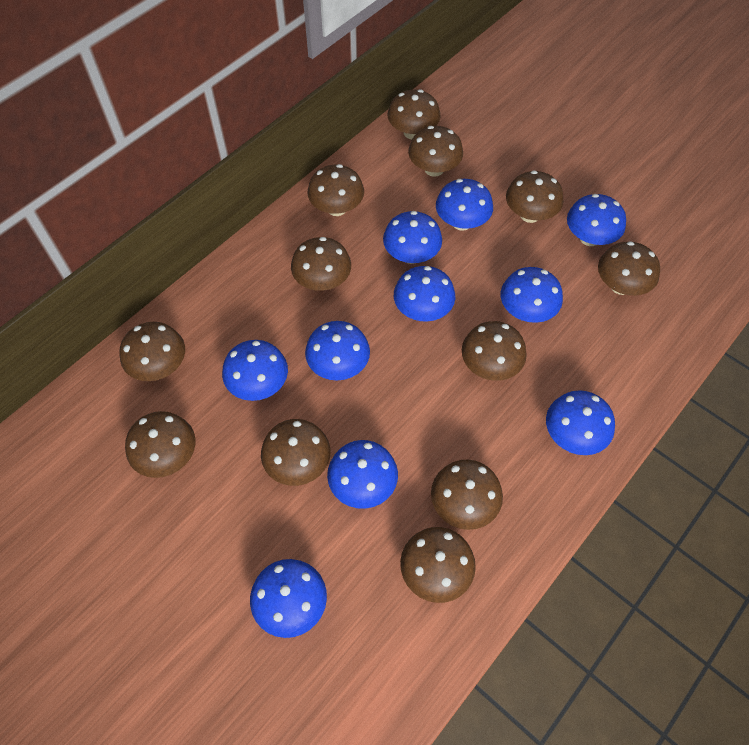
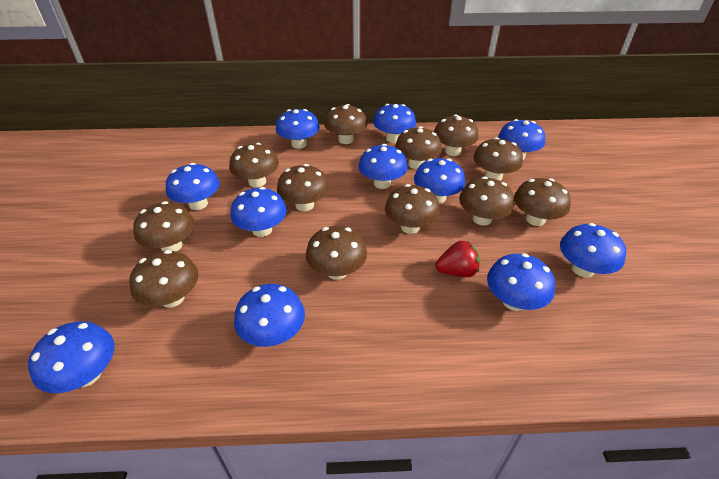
blue mushroom: 10 -> 11
red strawberry: 0 -> 1

